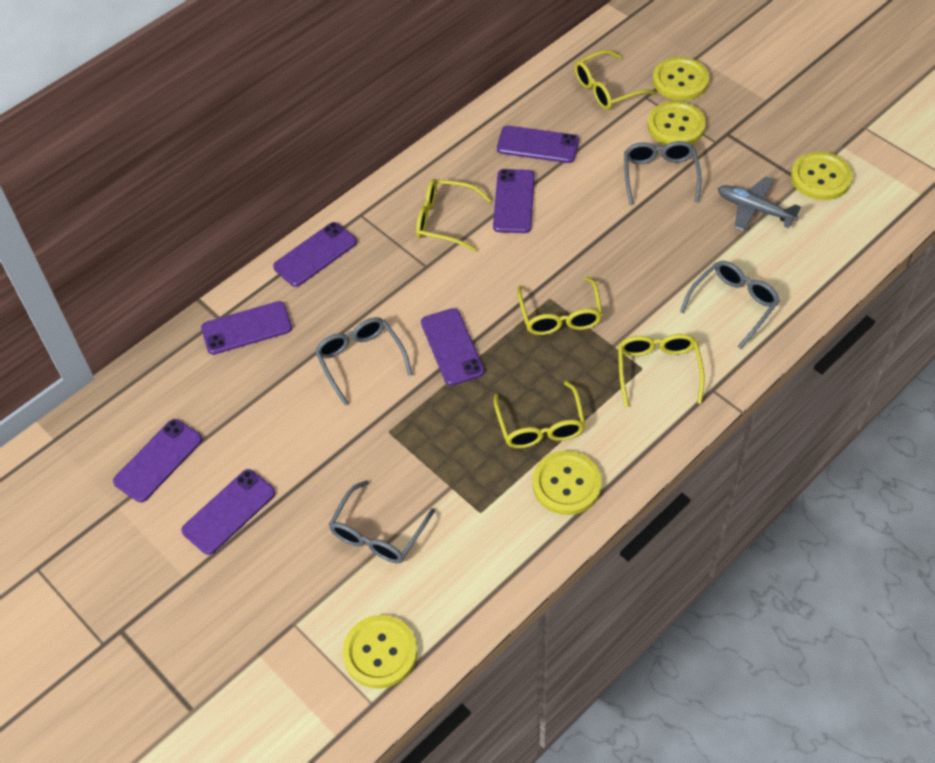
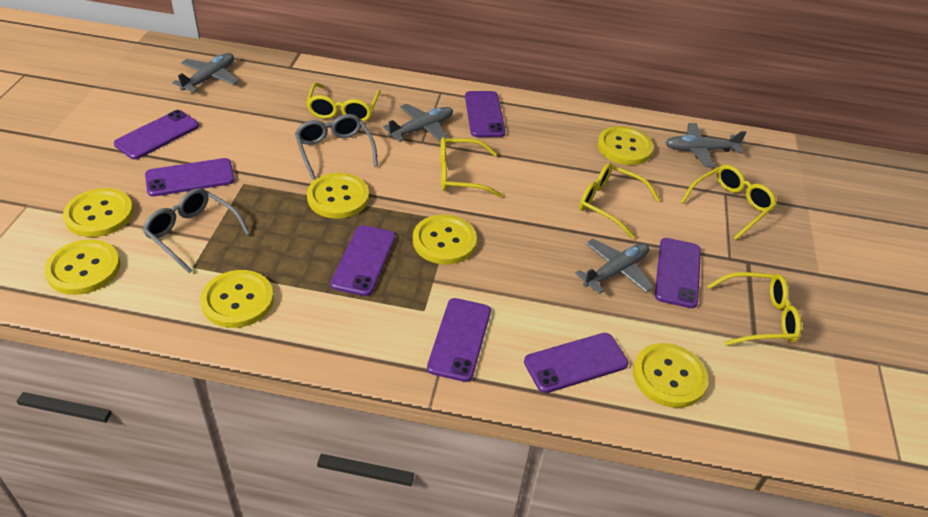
grey glasses: 4 -> 2
grey plane: 1 -> 4
yellow button: 5 -> 7

